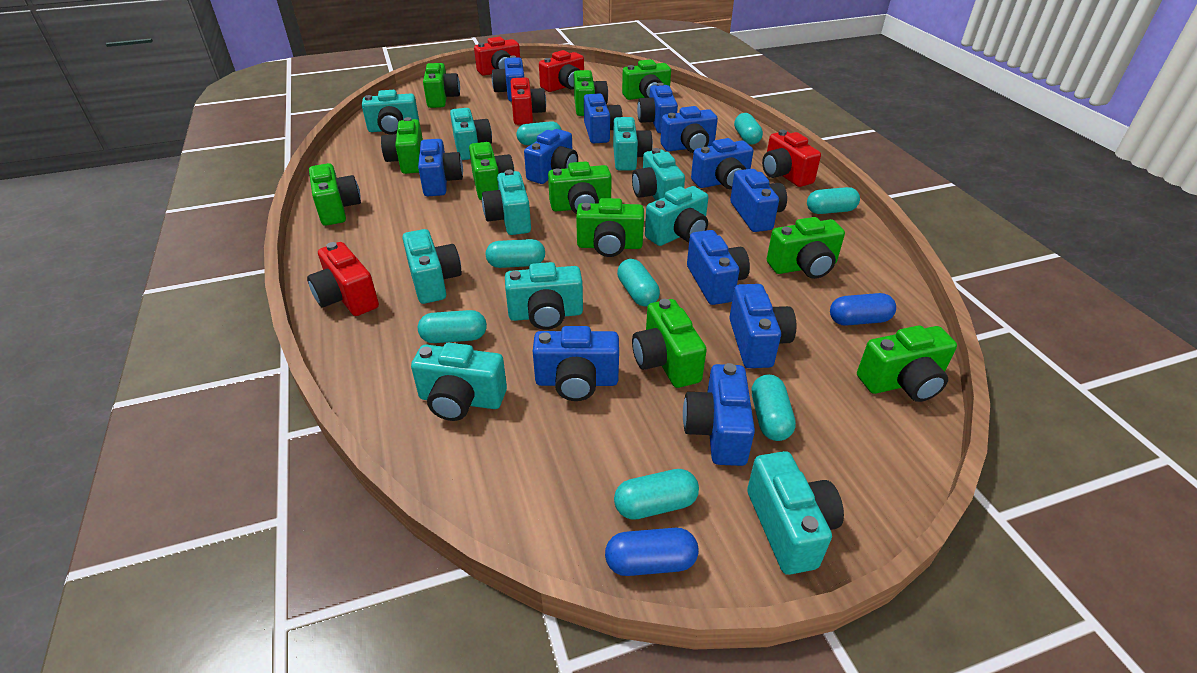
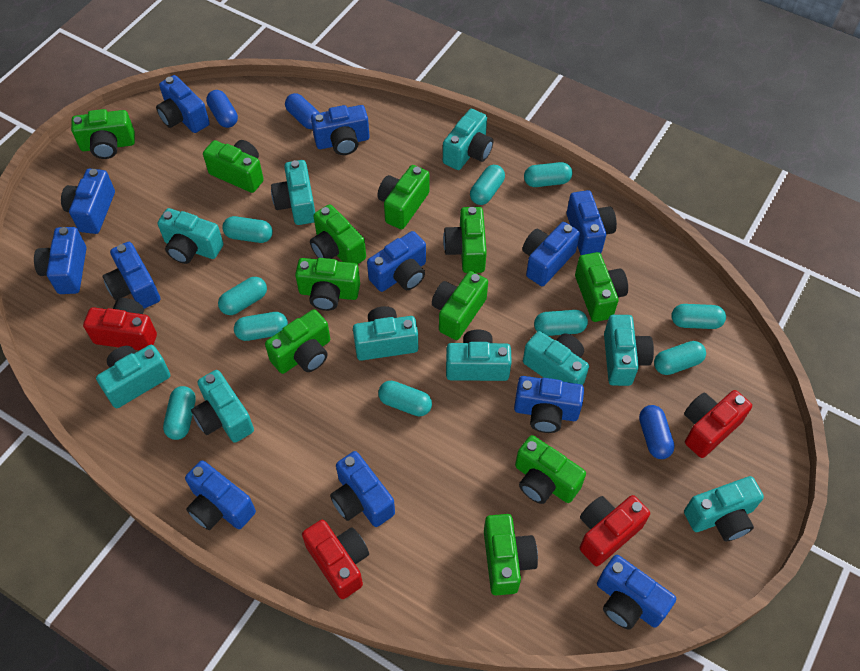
blue capsule: 2 -> 3
red camera: 5 -> 4
turquoise capsule: 8 -> 10

